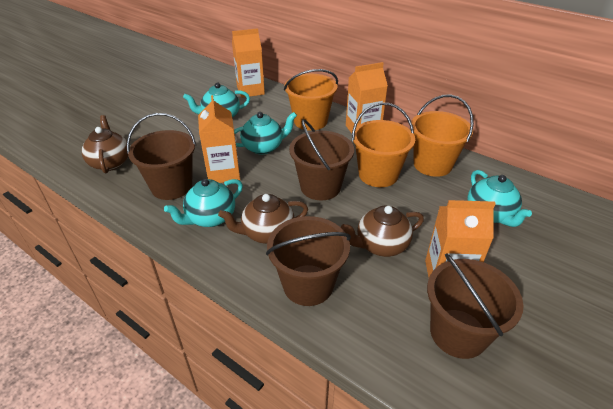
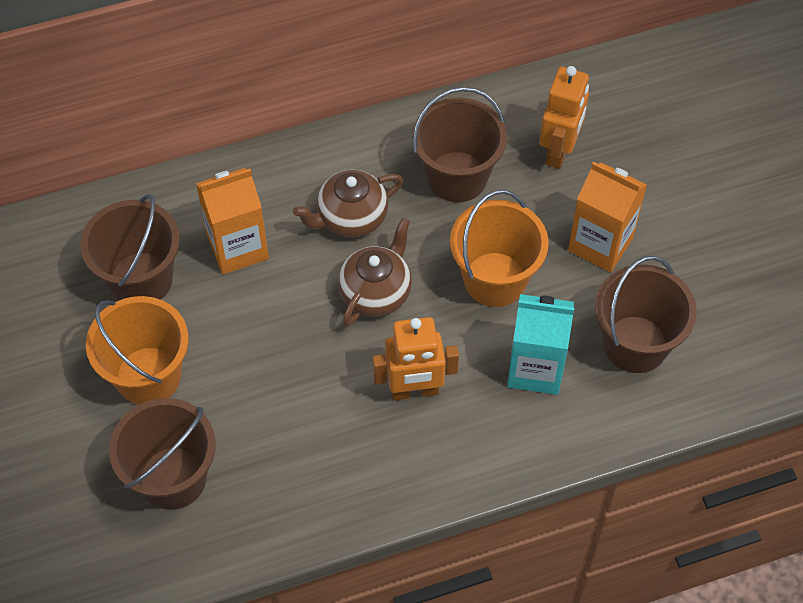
brown teapot: 3 -> 2
orange bucket: 3 -> 2
orange carton: 4 -> 2
orange robot: 0 -> 2
turquoise carton: 0 -> 1
turquoise teapot: 4 -> 0

